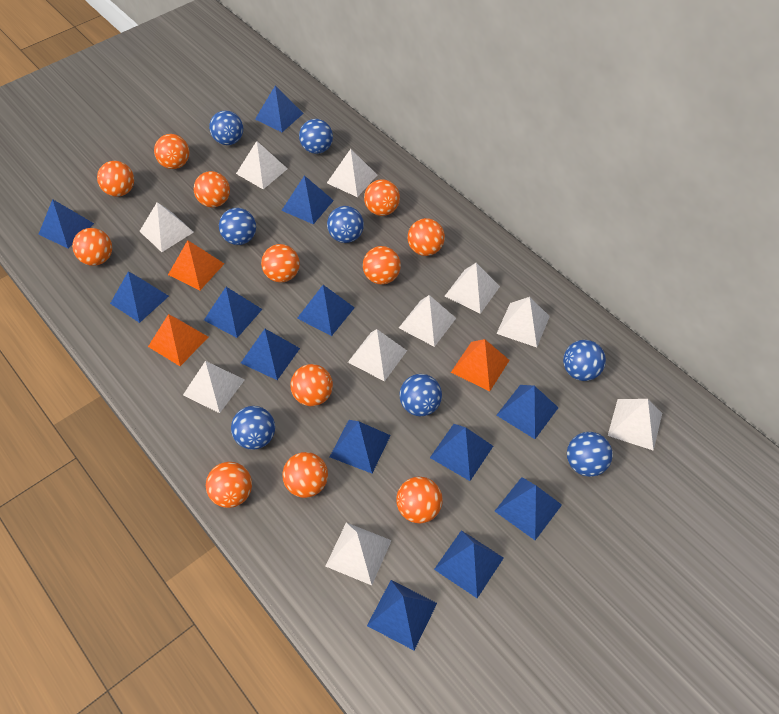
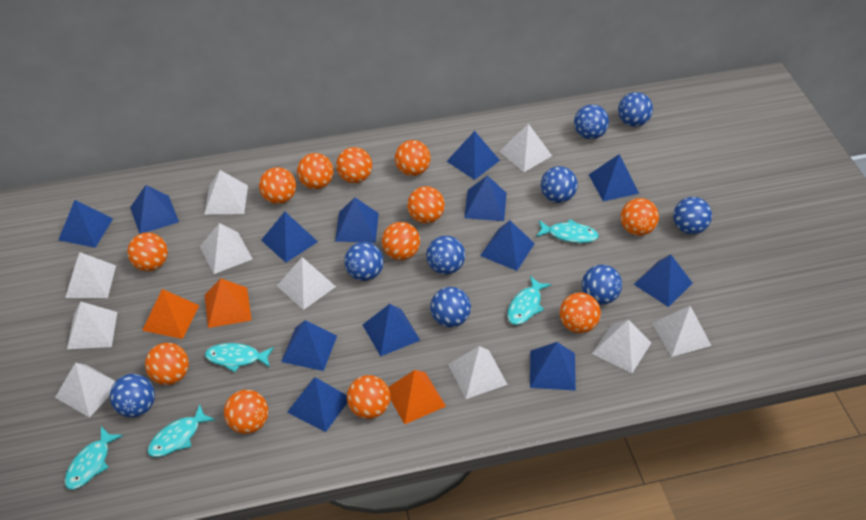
blue ball: 8 -> 9
turquoise fish: 0 -> 5

